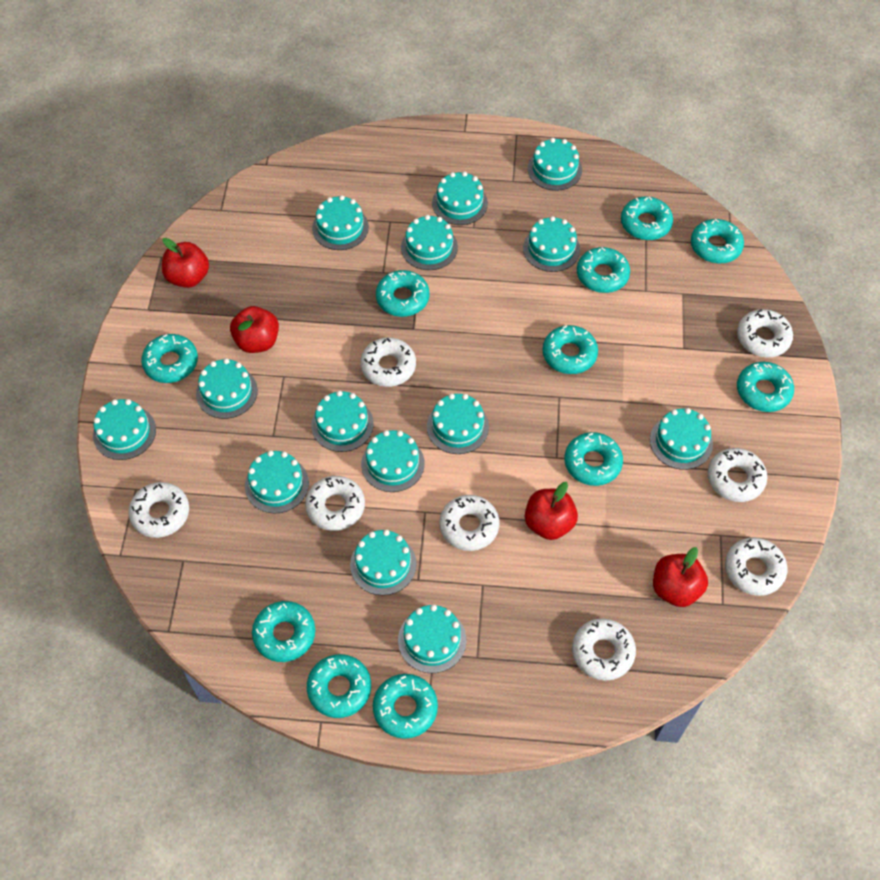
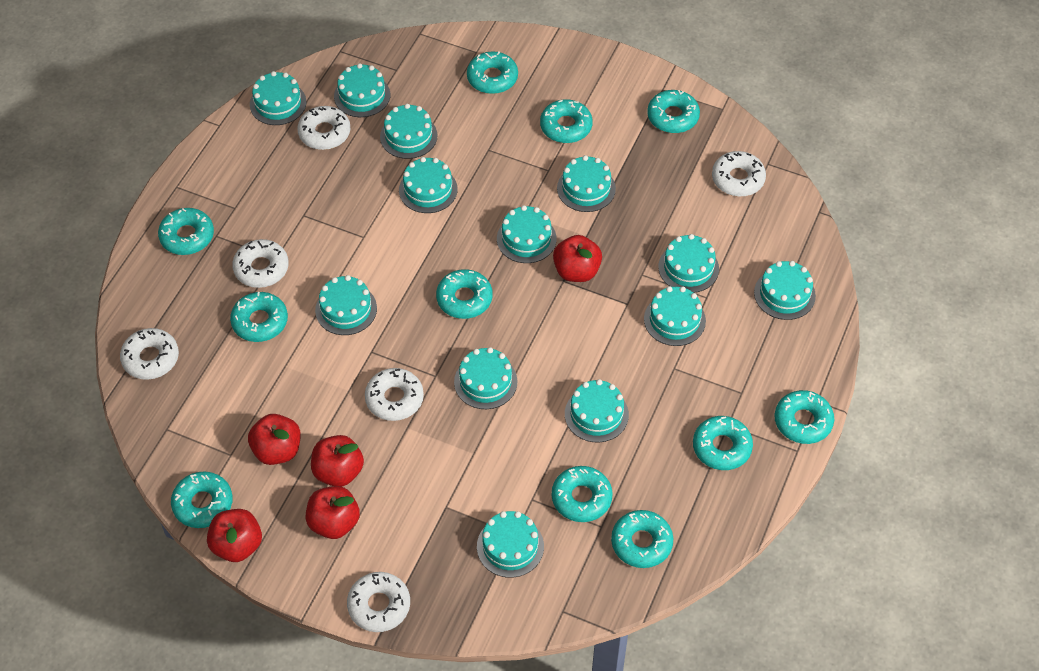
red apple: 4 -> 5
turquoise cake: 14 -> 13
white donut: 8 -> 6

